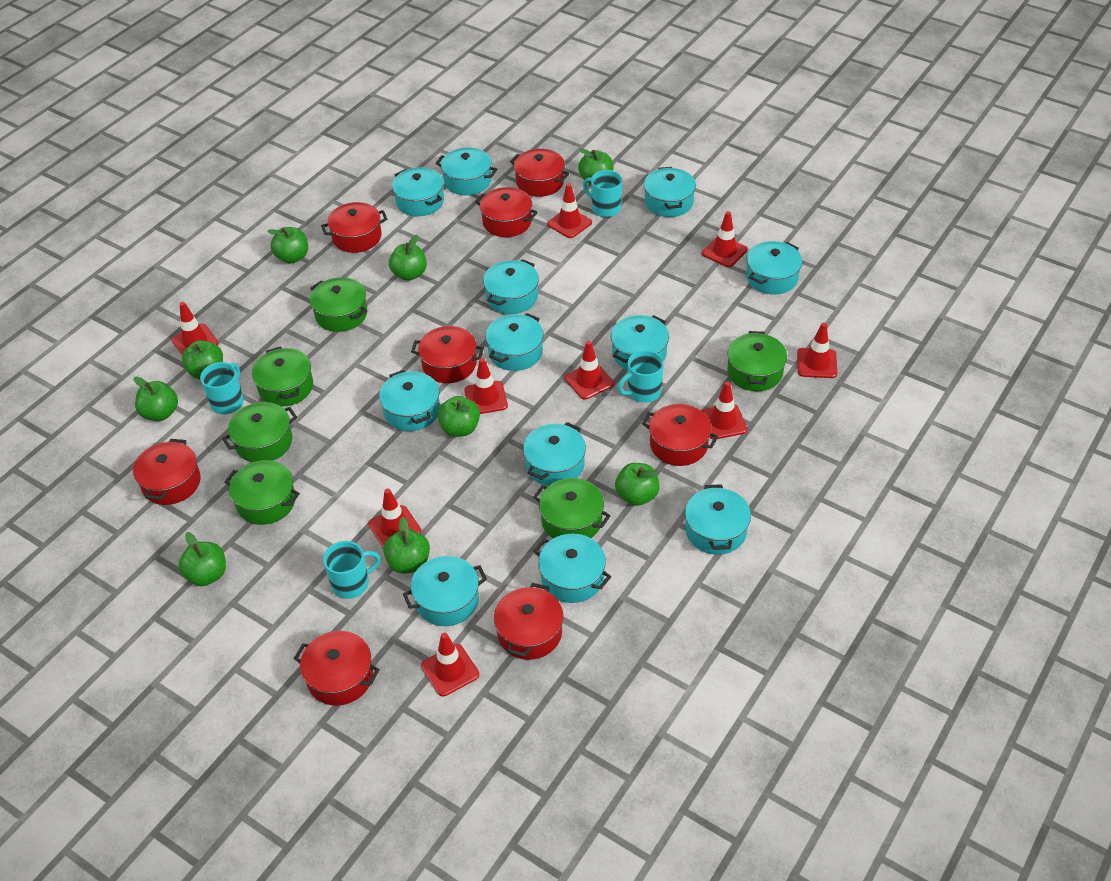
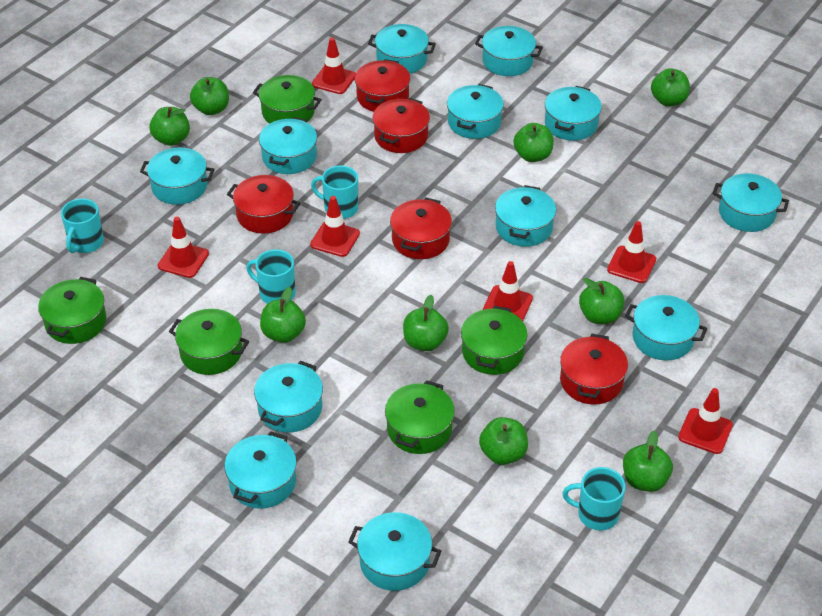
green pot: 6 -> 5
red pot: 8 -> 5
red traffic cone: 9 -> 6

